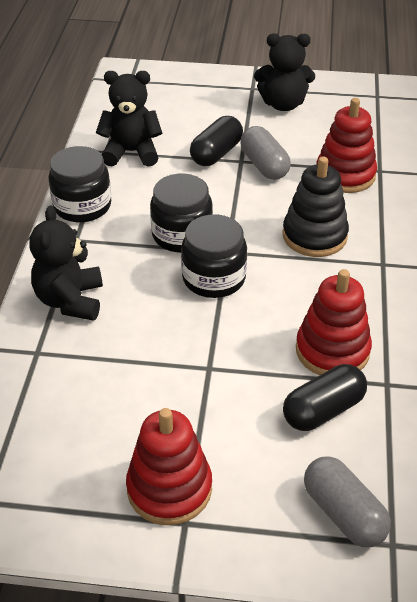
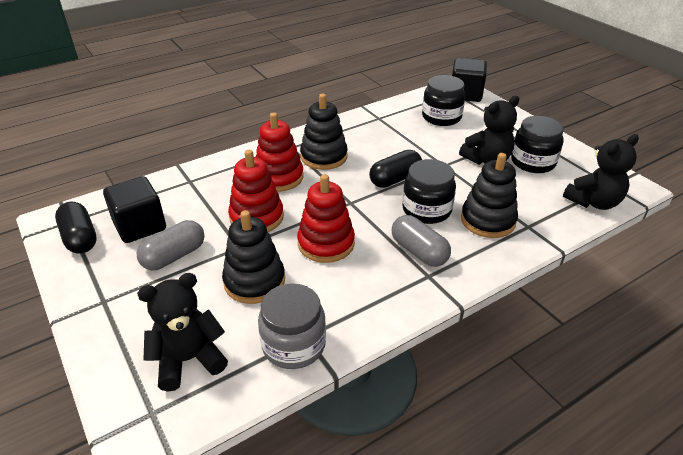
black cube: 0 -> 2
black stacking toy: 1 -> 3
grey jar: 0 -> 1

